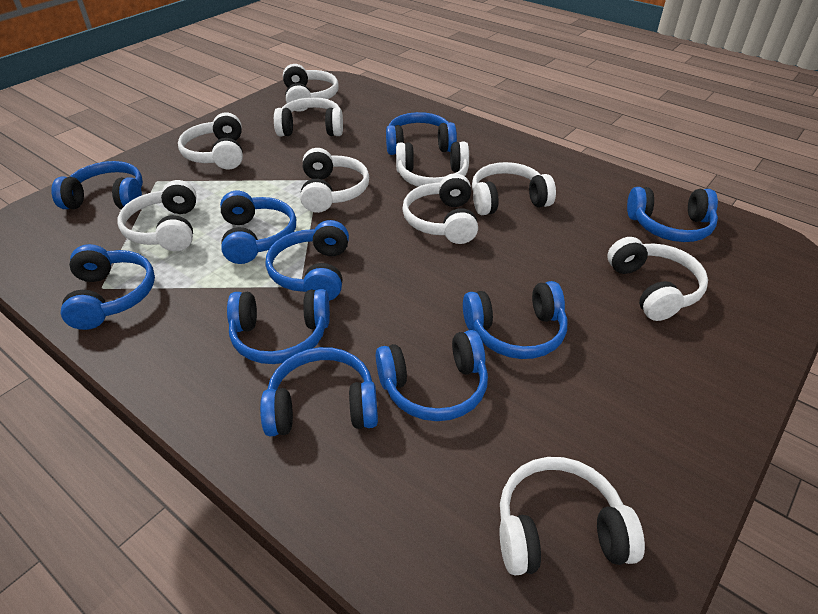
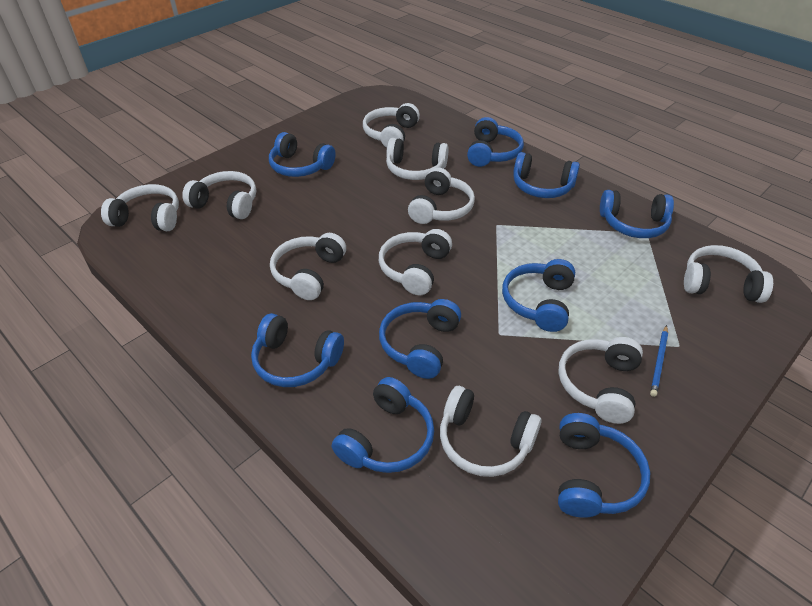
blue headphones: 10 -> 9
blue pencil: 0 -> 1

